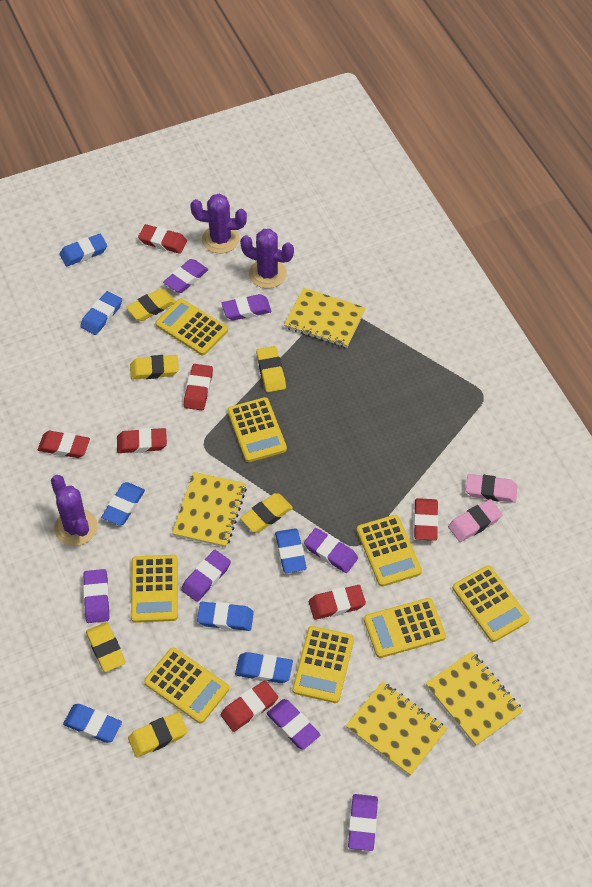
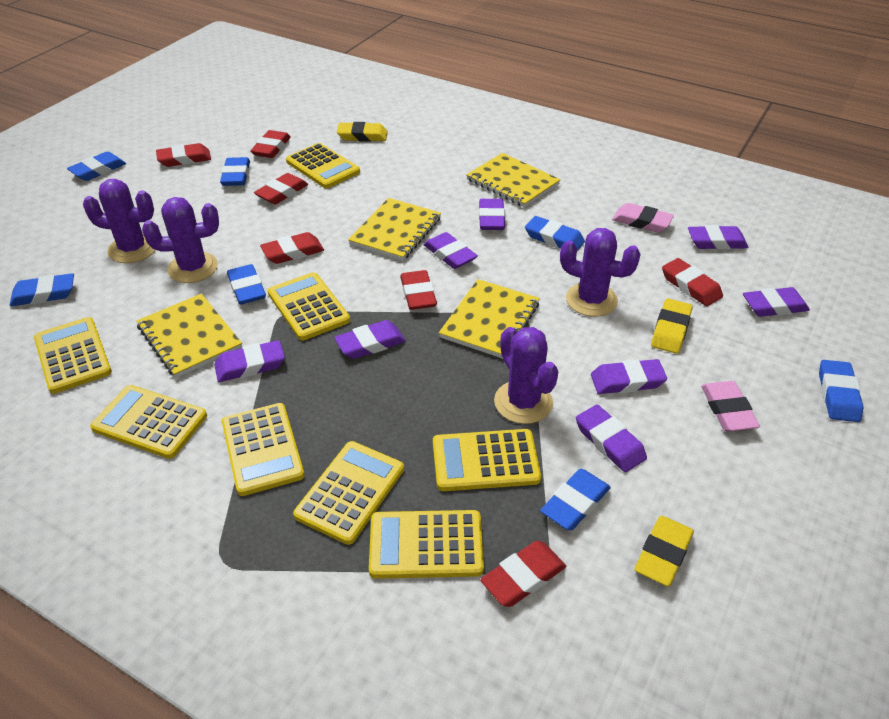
purple cactus: 3 -> 4
purple eraser: 7 -> 8
yellow eraser: 6 -> 3

